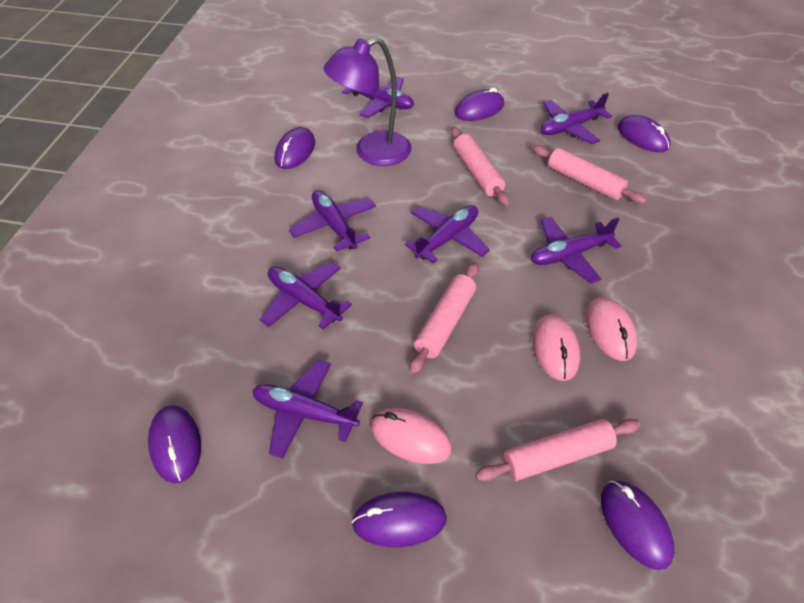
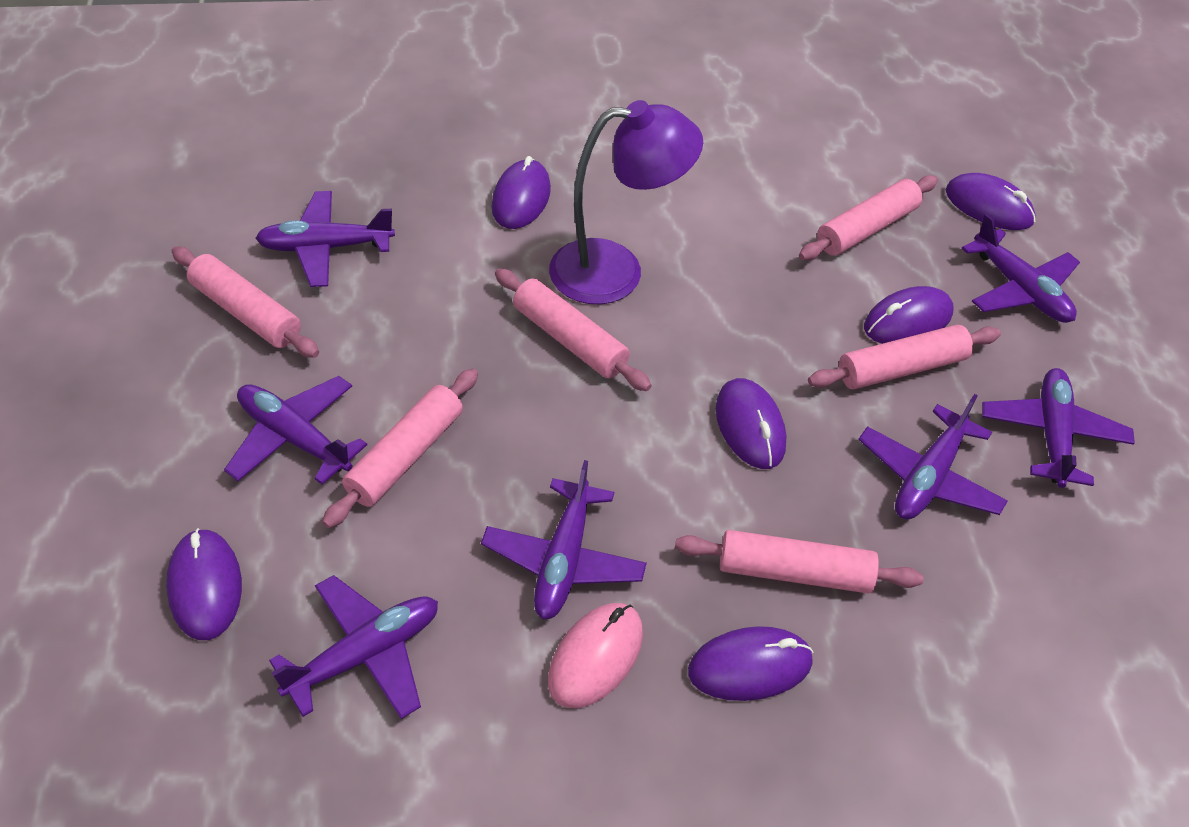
pink mouse: 3 -> 1
pink rolling pin: 4 -> 6

